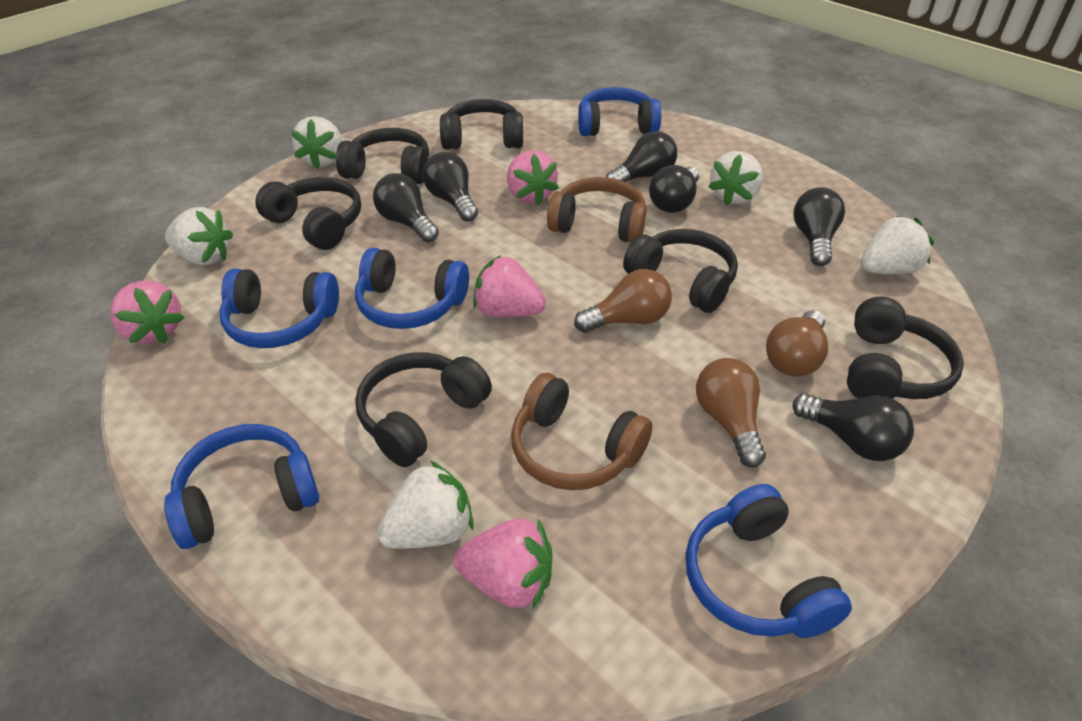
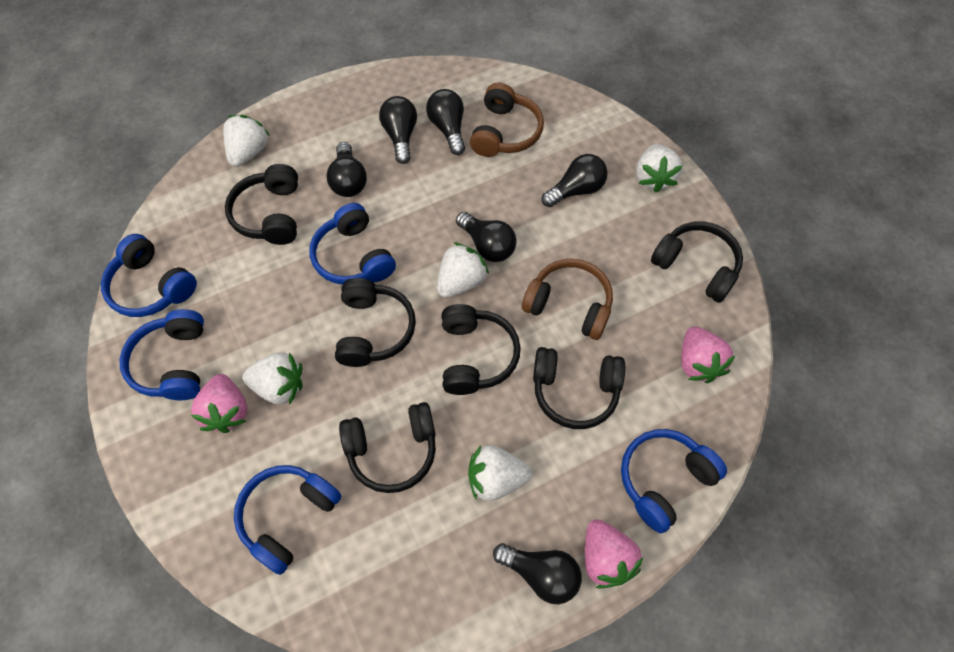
brown light bulb: 3 -> 0
pink strawberry: 4 -> 3

